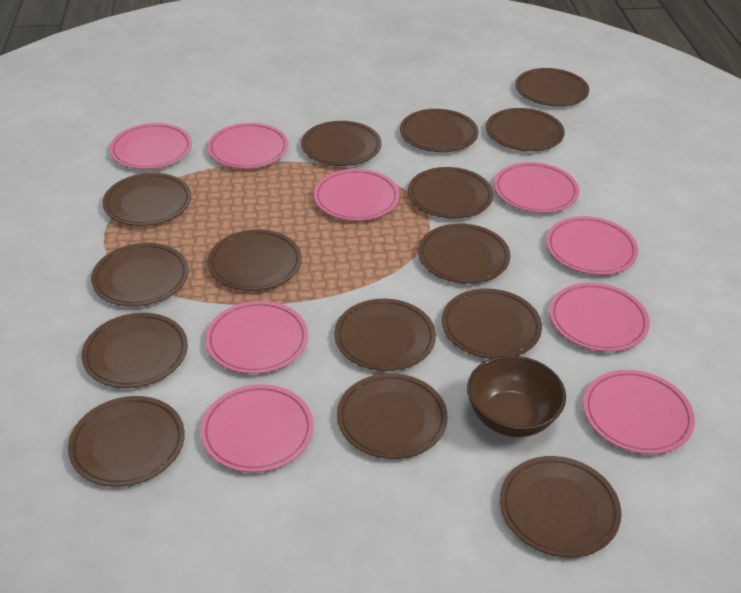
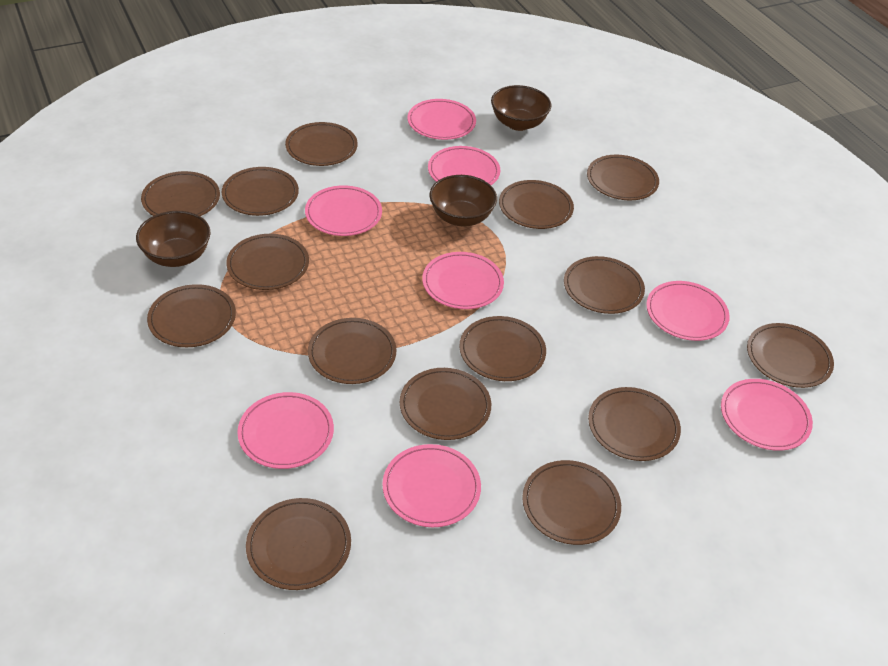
brown bowl: 1 -> 3
pink plate: 9 -> 8

